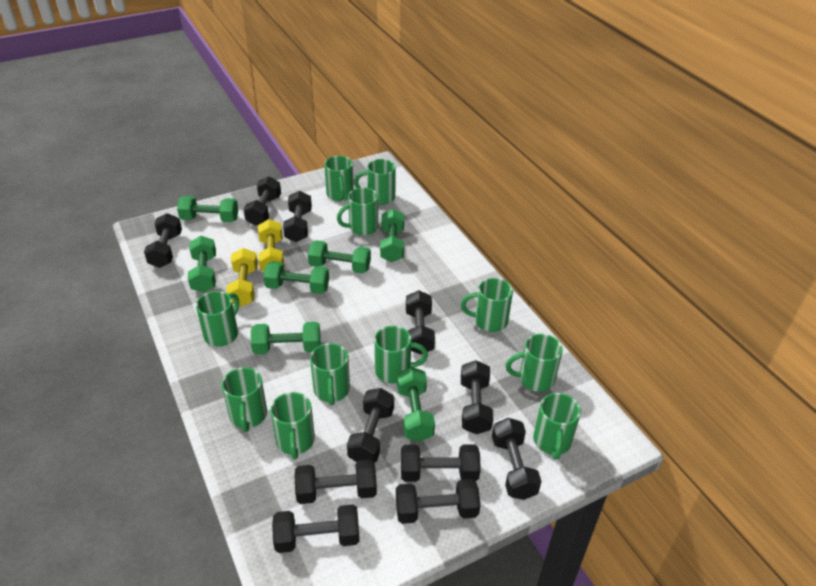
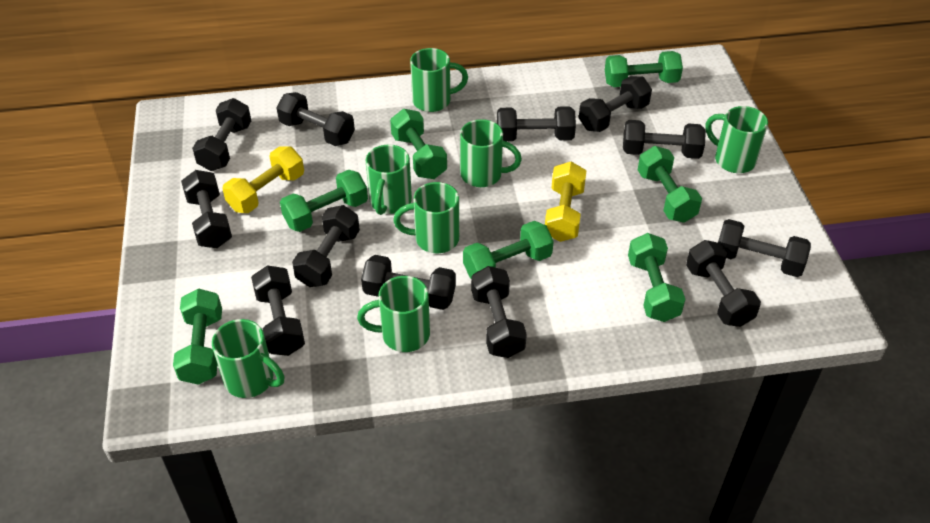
black dumbbell: 11 -> 12
green mug: 11 -> 7

